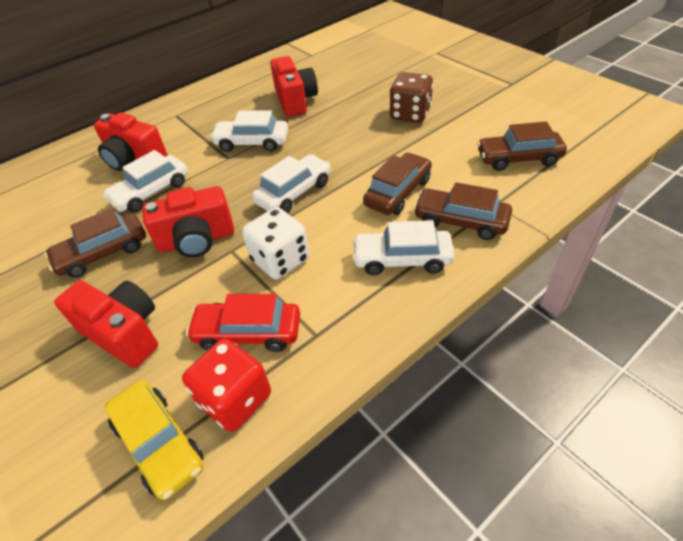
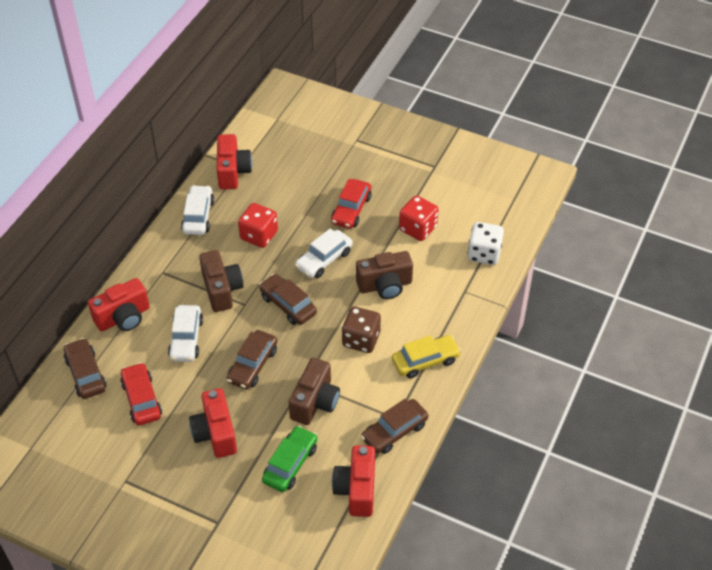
brown camera: 0 -> 3
green car: 0 -> 1
red car: 1 -> 2
red dice: 1 -> 2
white car: 4 -> 3

